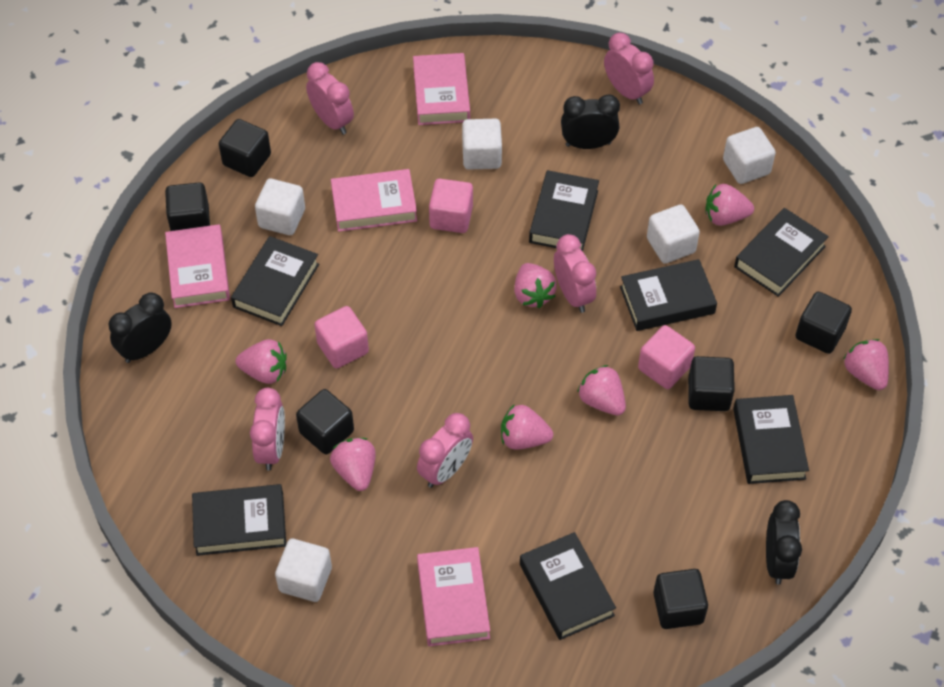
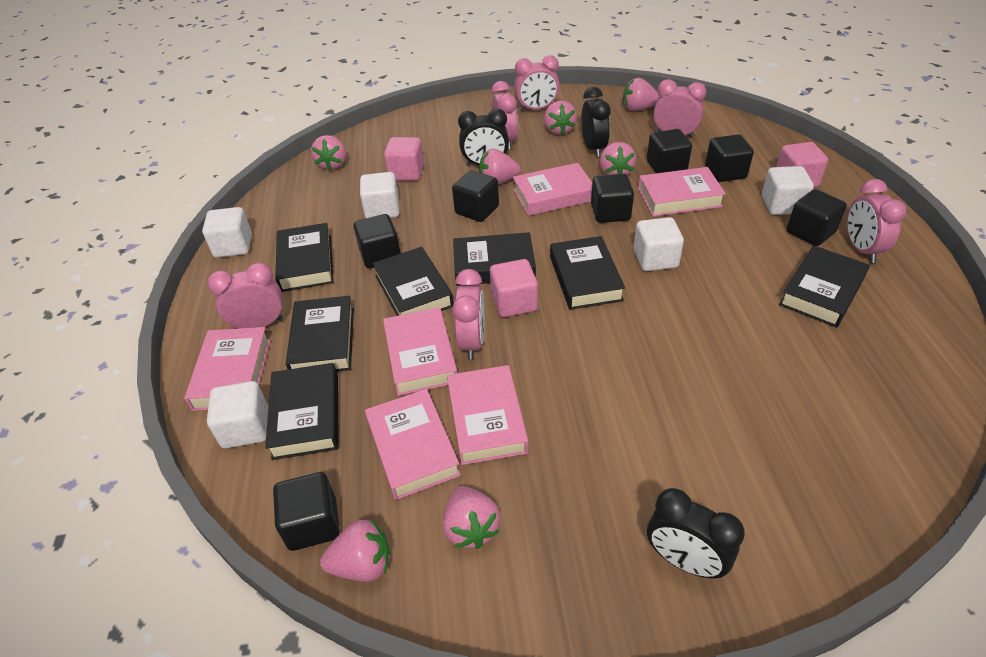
black cube: 6 -> 7
pink book: 4 -> 6
pink clock: 5 -> 6

